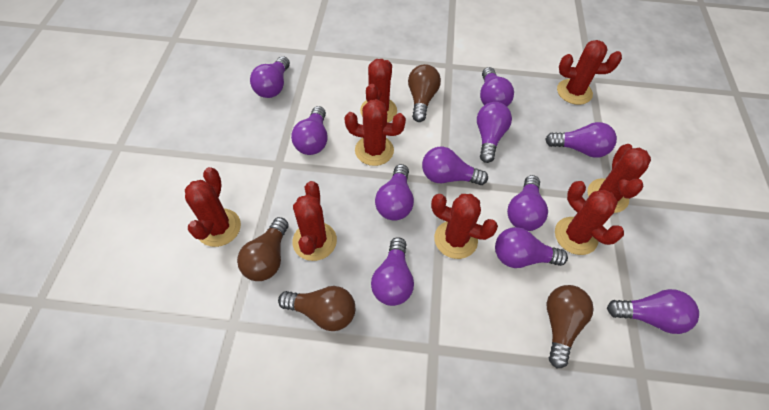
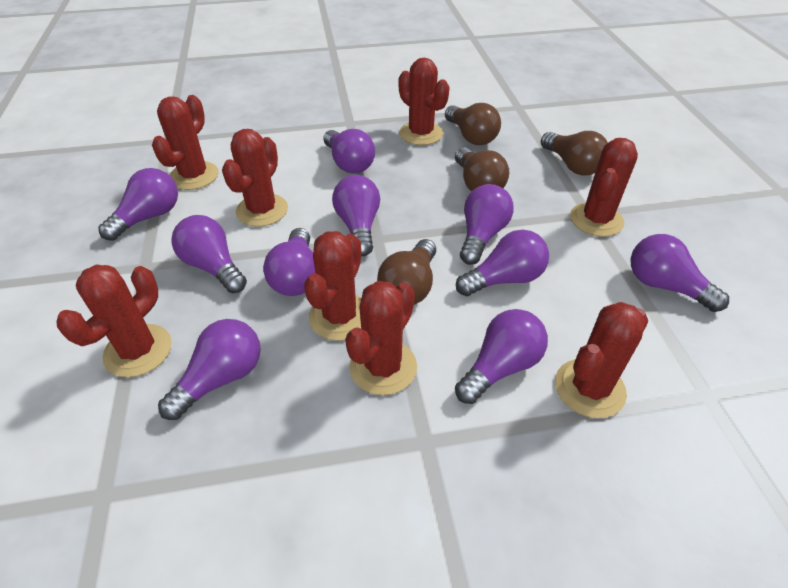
purple light bulb: 11 -> 10

